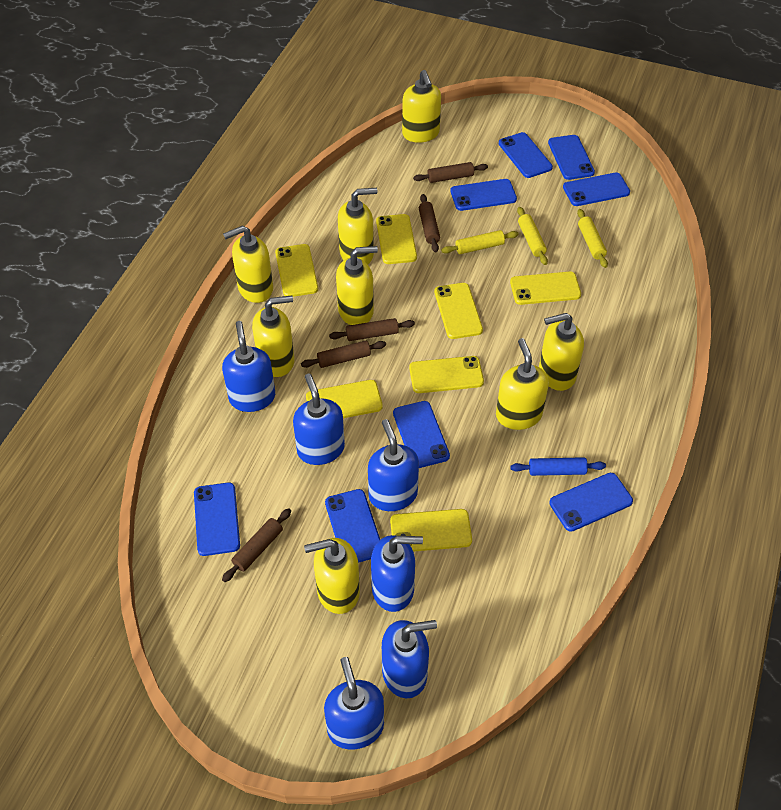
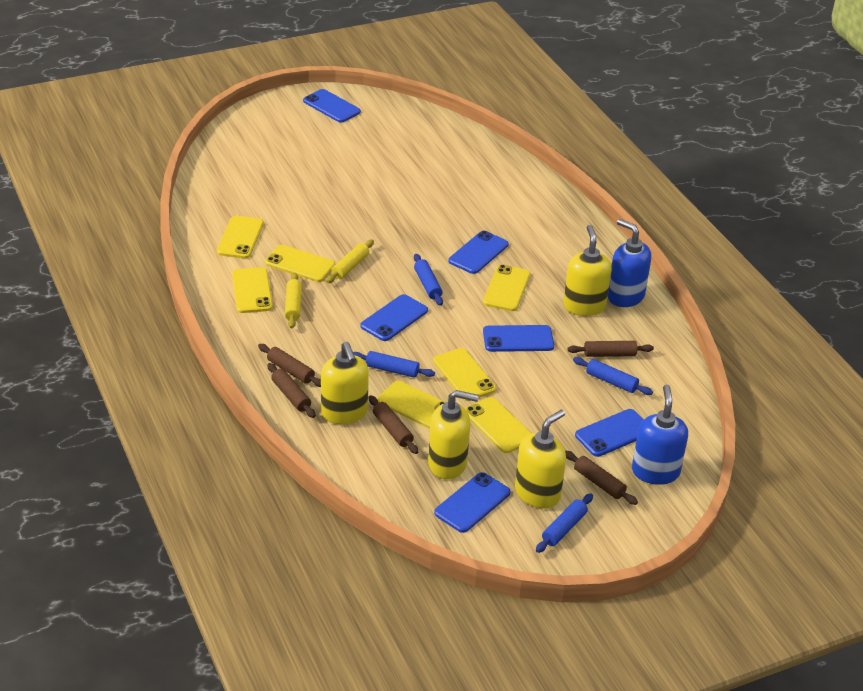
blue phone: 8 -> 6
blue rolling pin: 1 -> 4
blue soap dispenser: 6 -> 2
yellow rolling pin: 3 -> 2
yellow soap dispenser: 8 -> 4

